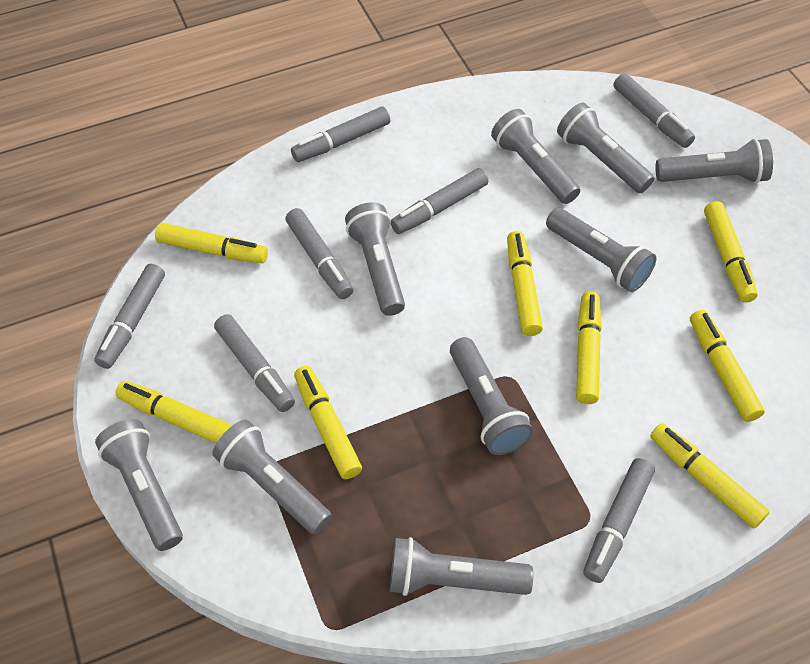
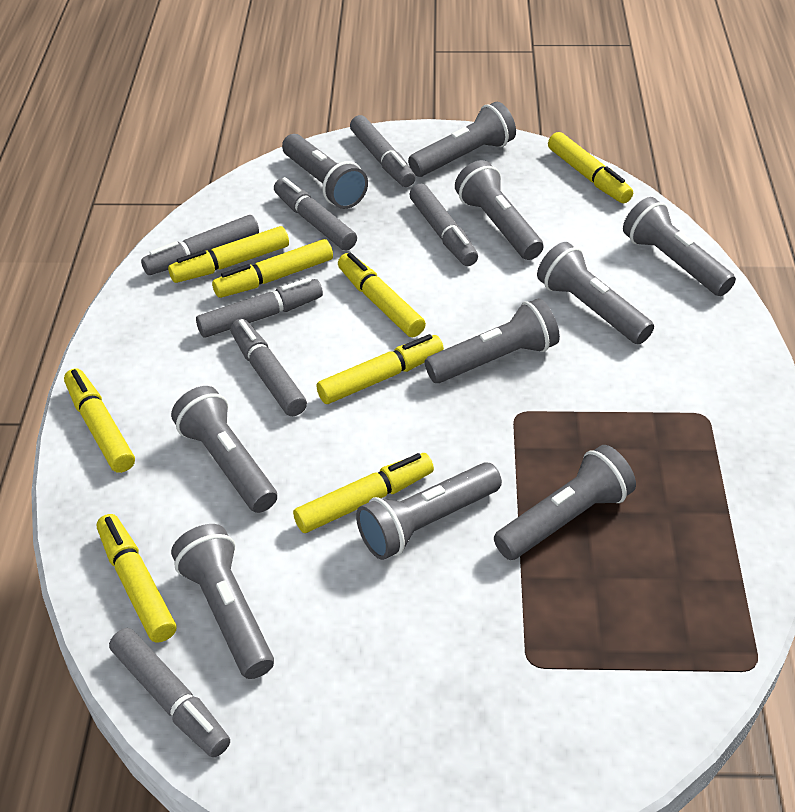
grey flashlight: 9 -> 10

